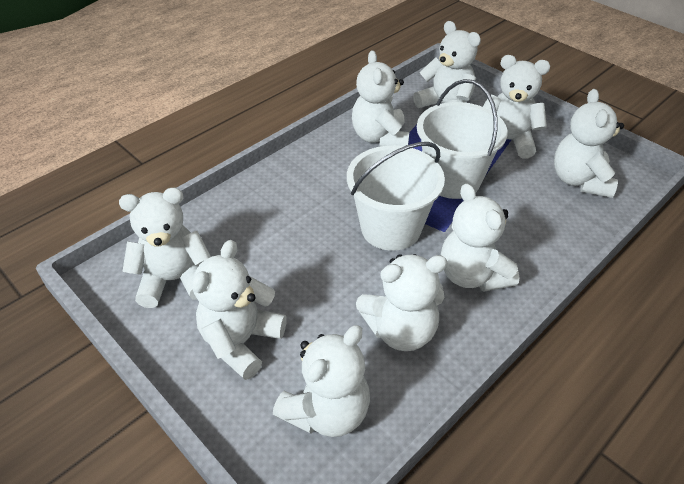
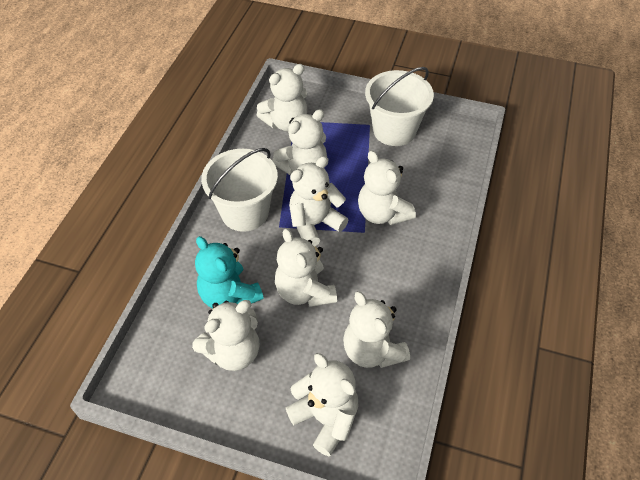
turquoise teddy bear: 0 -> 1
white teddy bear: 9 -> 8

